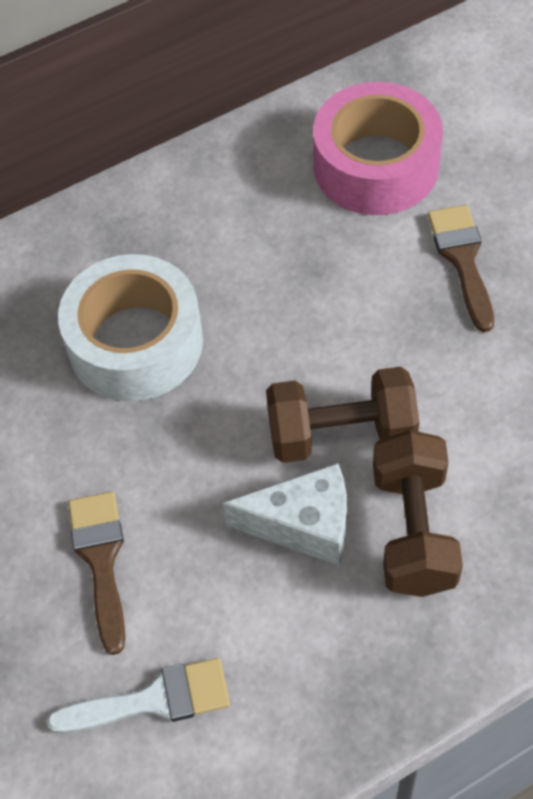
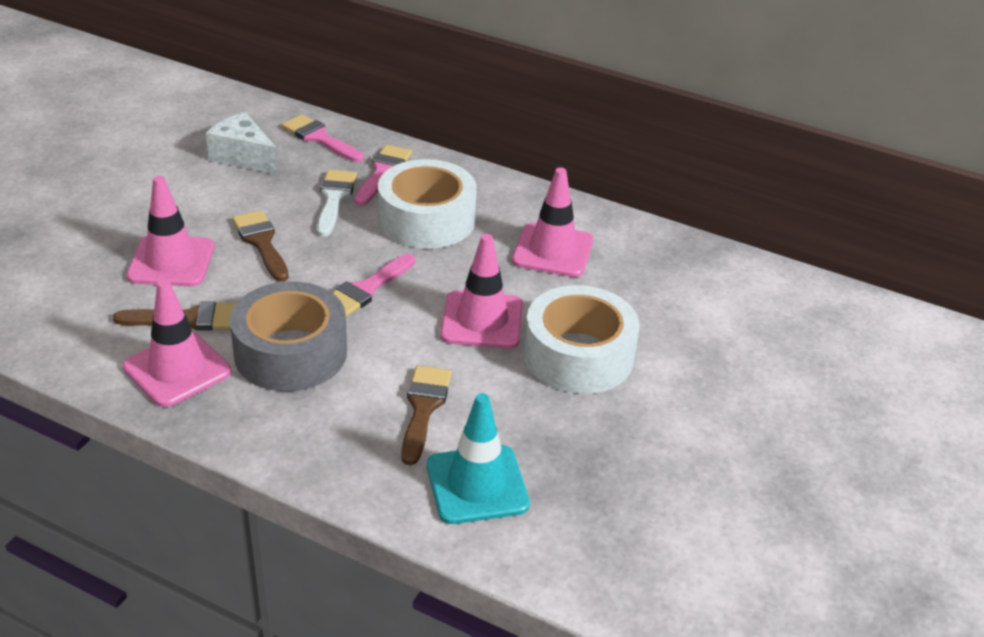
brown brush: 2 -> 3
brown dumbbell: 2 -> 0
grey tape: 0 -> 1
pink brush: 0 -> 3
pink tape: 1 -> 0
pink traffic cone: 0 -> 4
turquoise traffic cone: 0 -> 1
white tape: 1 -> 2

